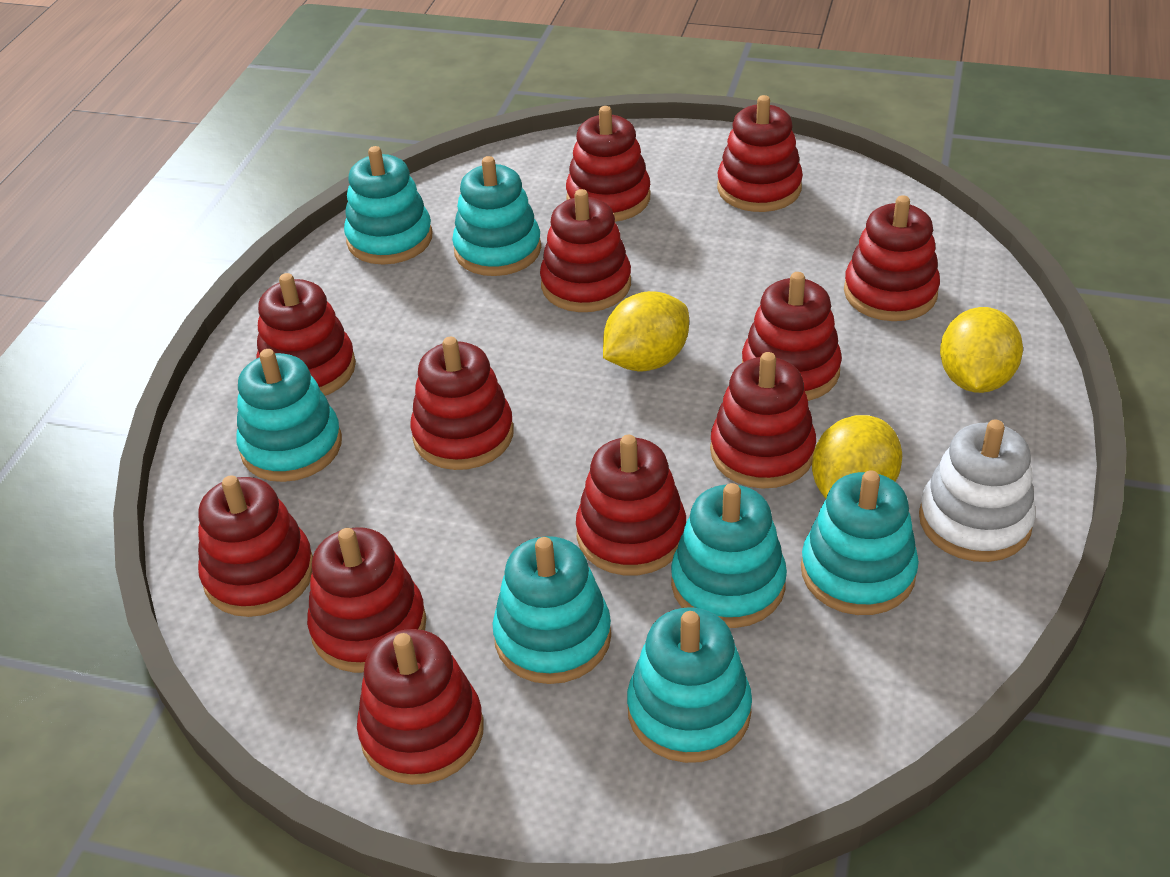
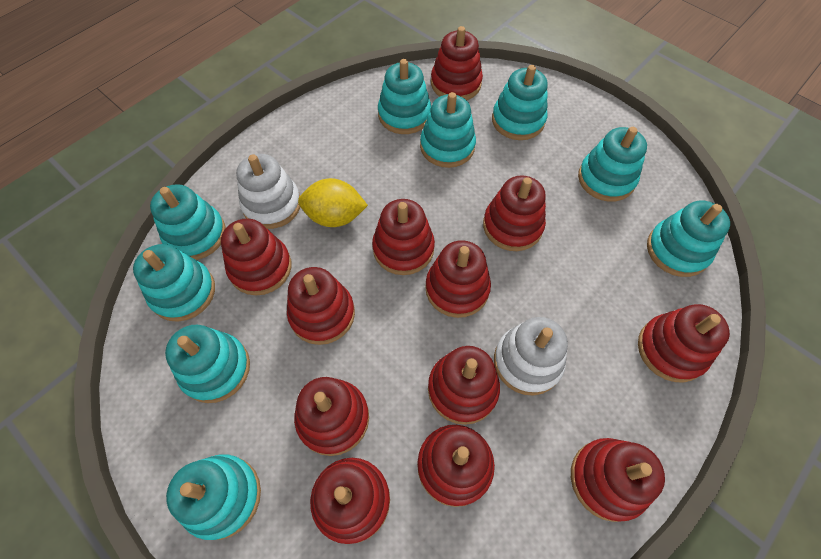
turquoise stacking toy: 7 -> 9
white stacking toy: 1 -> 2
yellow lemon: 3 -> 1

